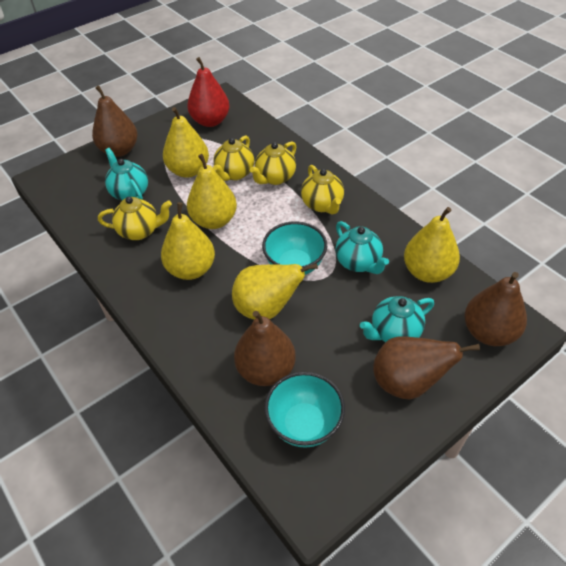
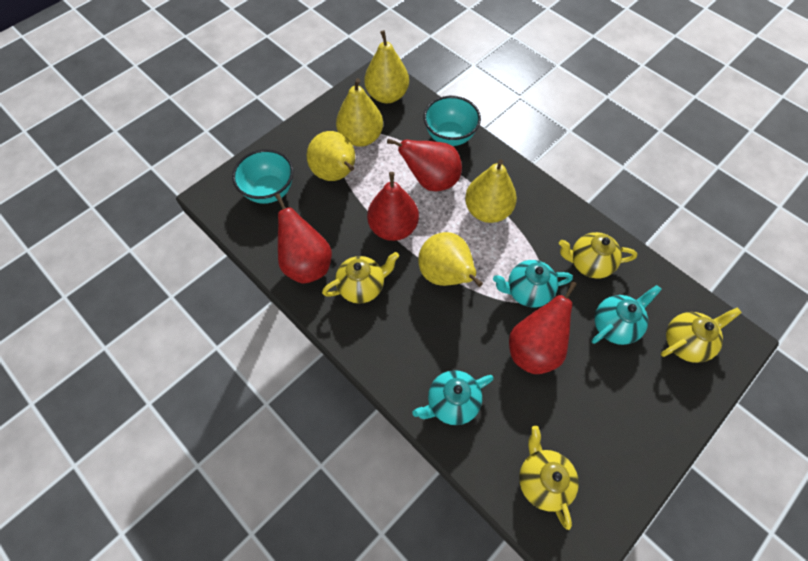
brown pear: 4 -> 0
red pear: 1 -> 4

